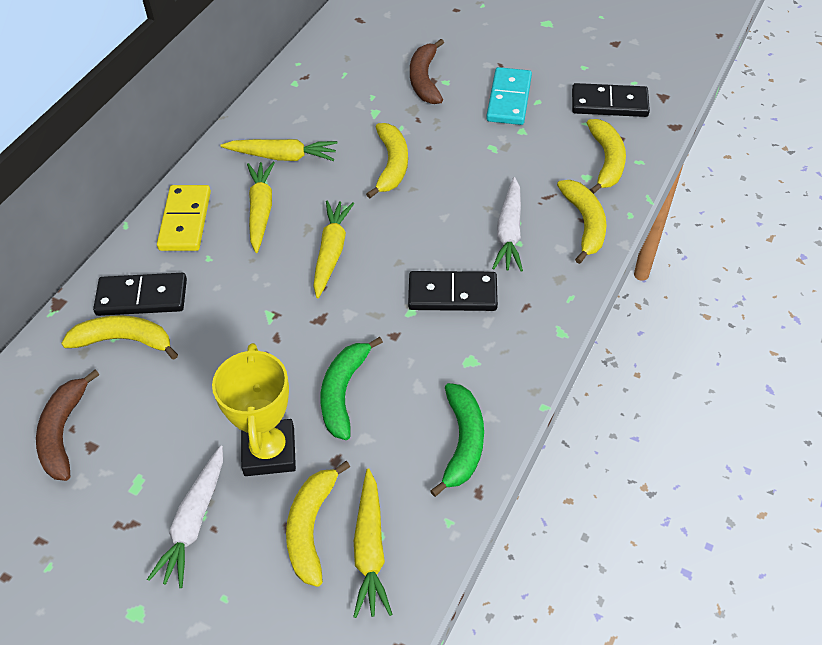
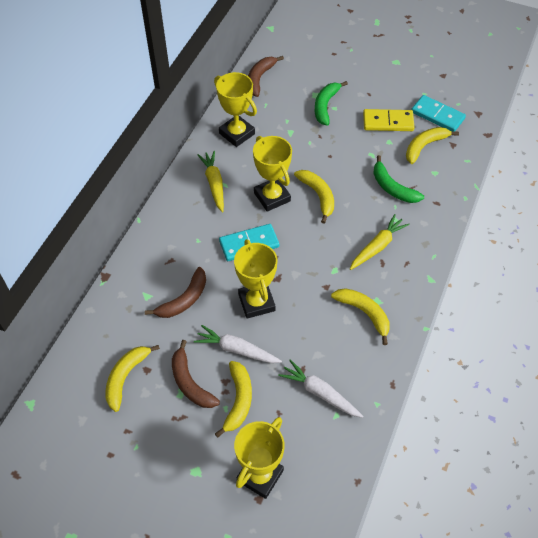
black domino: 3 -> 0
brown banana: 2 -> 3
turquoise domino: 1 -> 2
yellow carrot: 4 -> 2
yellow trophy: 1 -> 4

